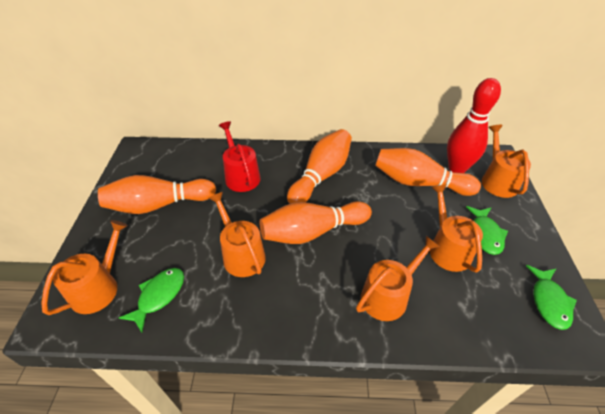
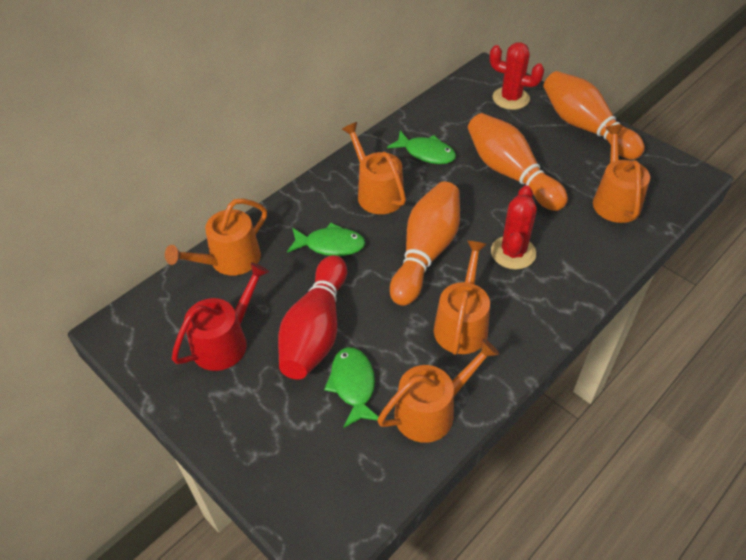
orange bowling pin: 4 -> 3
red cactus: 0 -> 2

